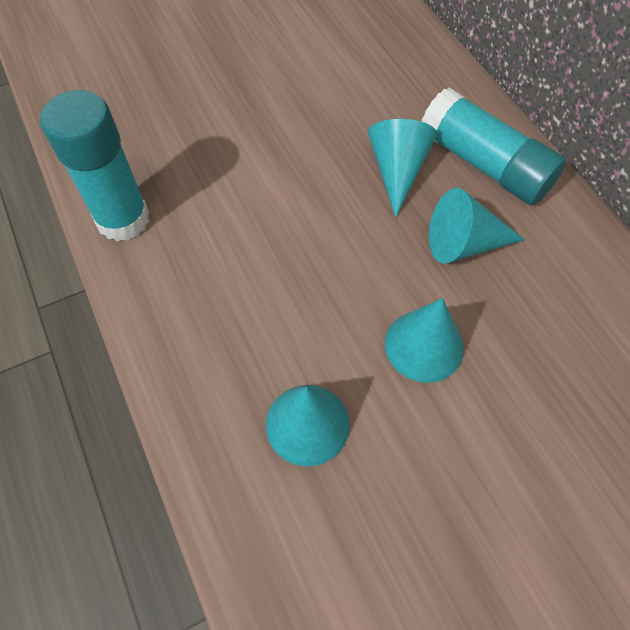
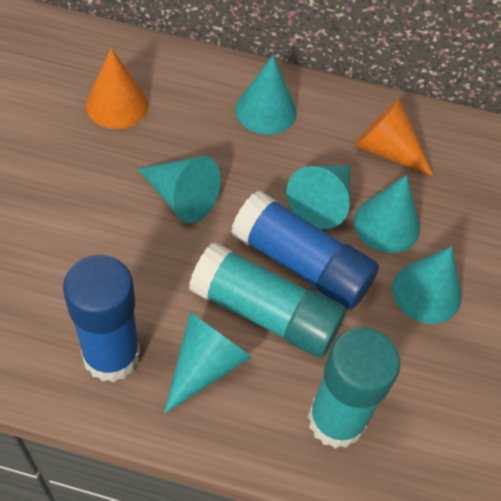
blue glue stick: 0 -> 2
orange cone: 0 -> 2
turquoise cone: 4 -> 6

